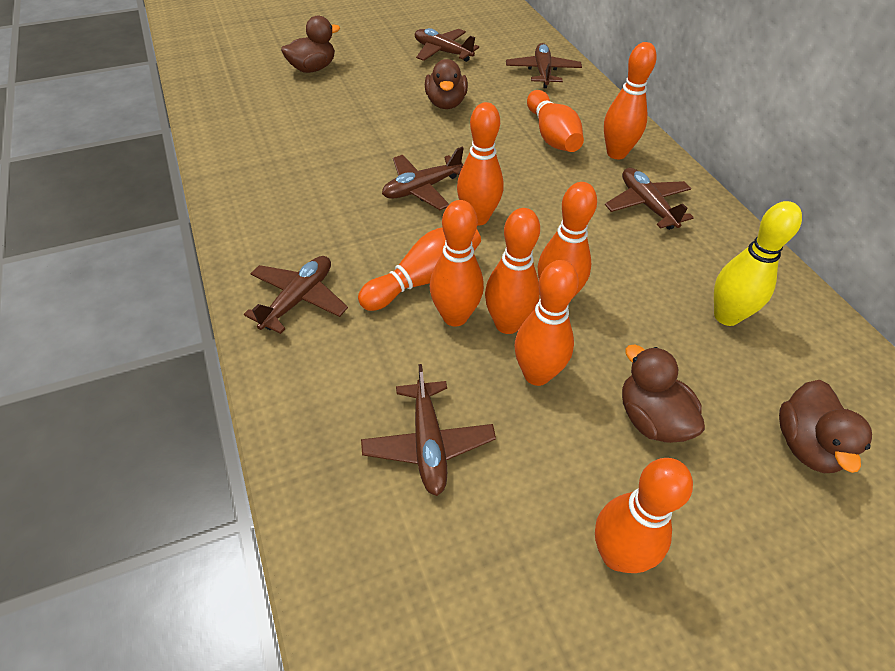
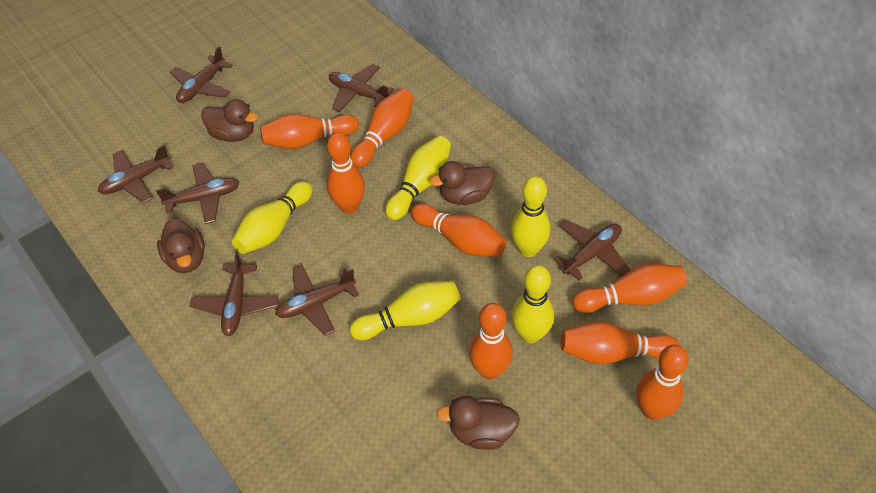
brown plane: 6 -> 7
orange bowling pin: 9 -> 8
yellow bowling pin: 1 -> 5

